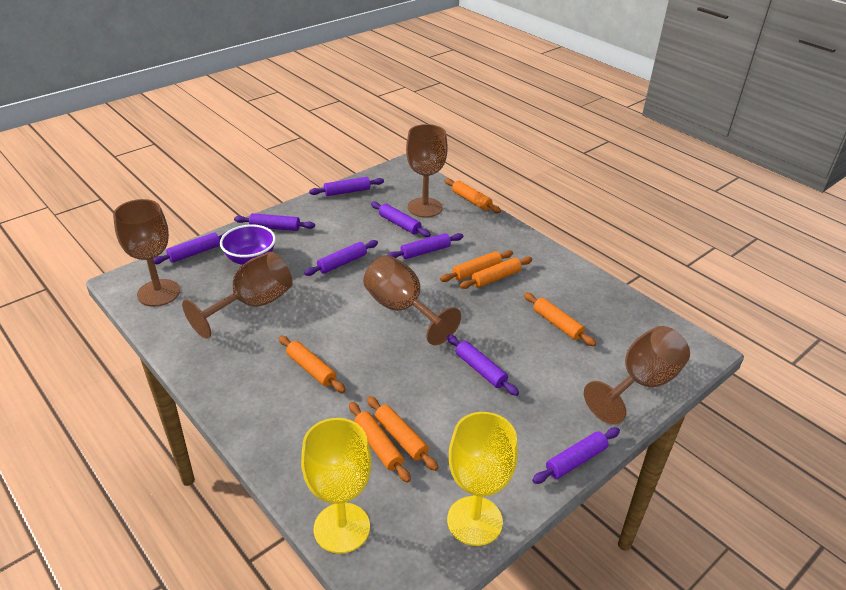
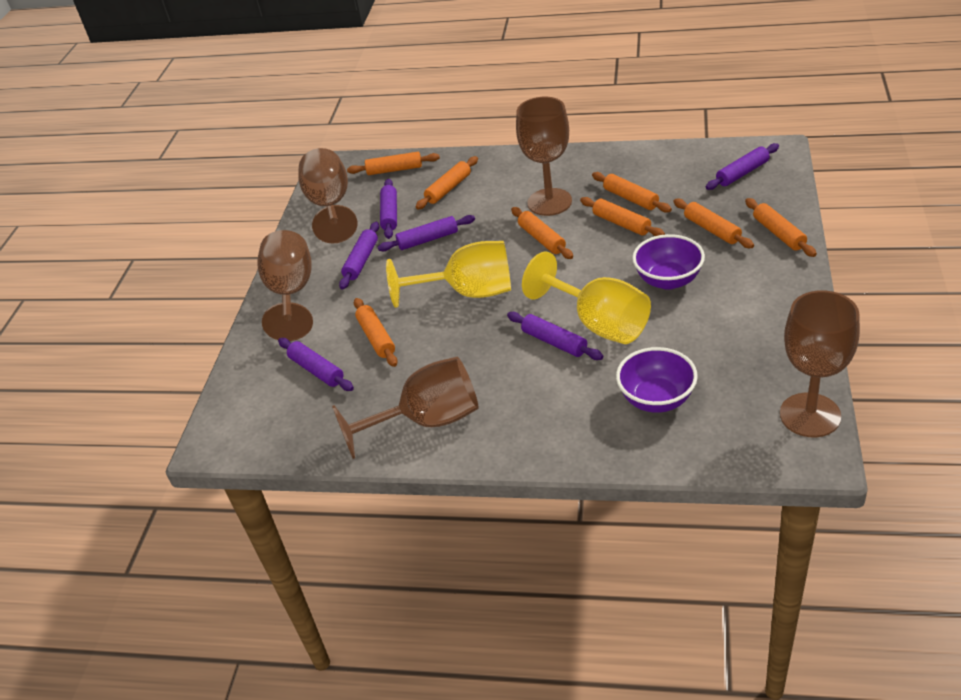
orange rolling pin: 7 -> 8
purple bowl: 1 -> 2
purple rolling pin: 8 -> 6

